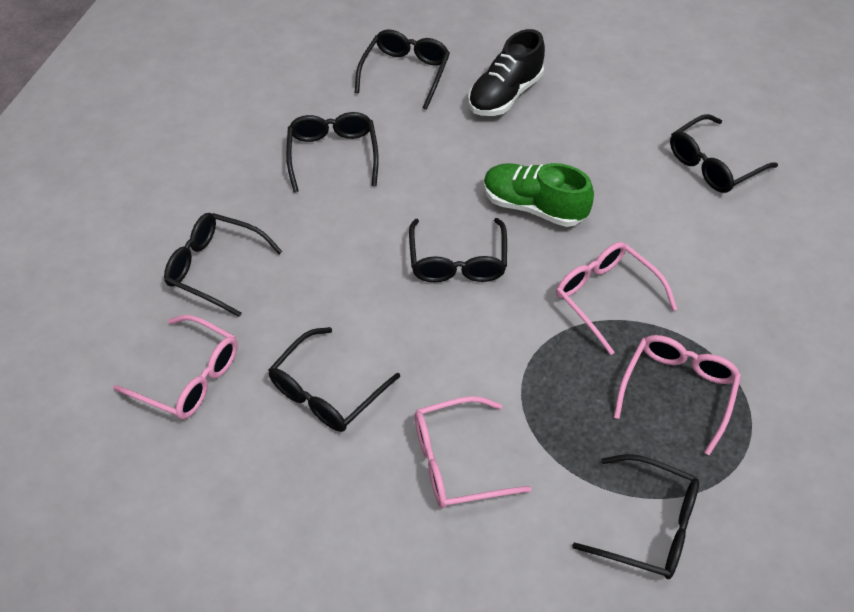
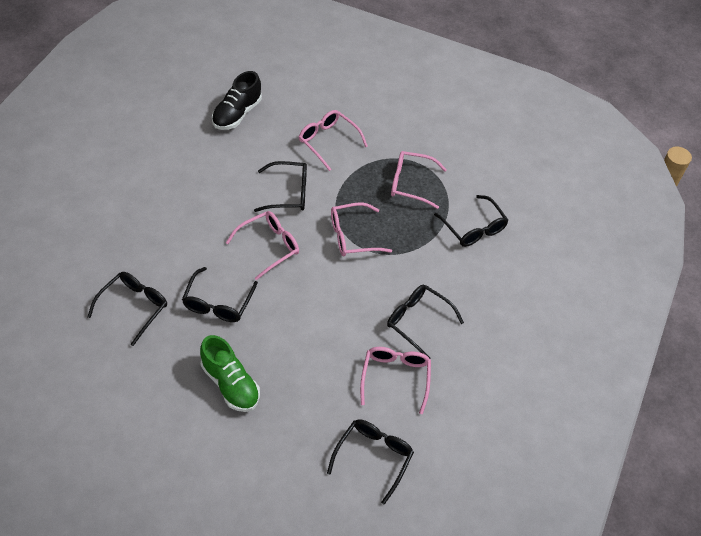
black glasses: 7 -> 6
pink glasses: 4 -> 5

